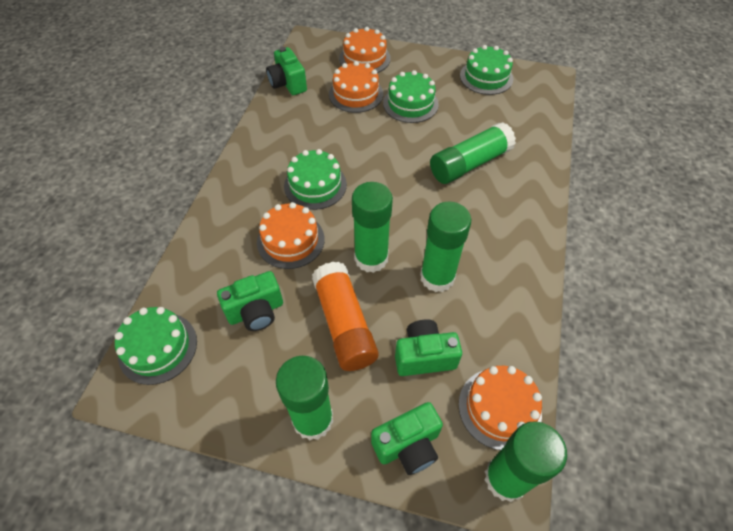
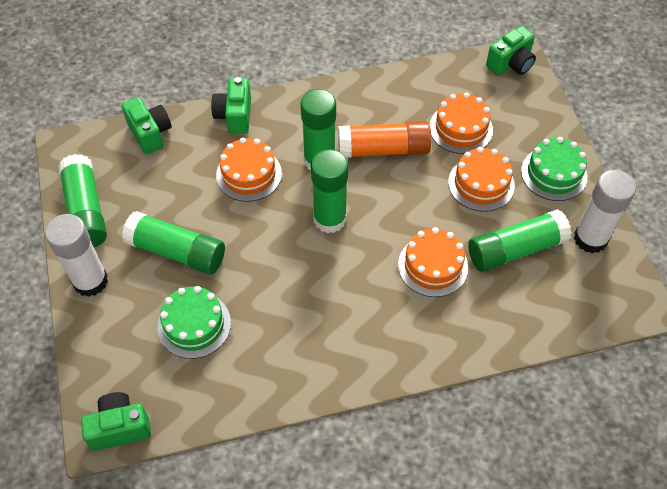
green cake: 4 -> 2
white glue stick: 0 -> 2

